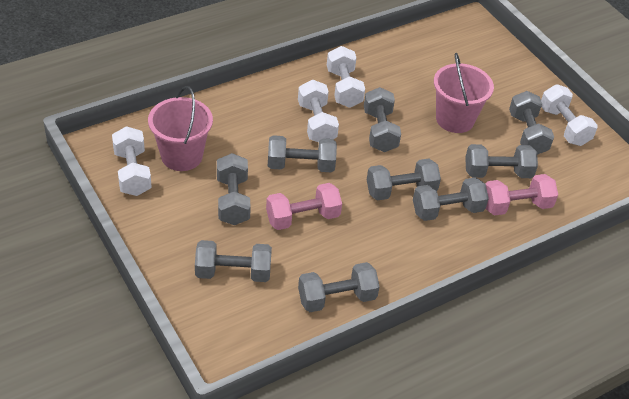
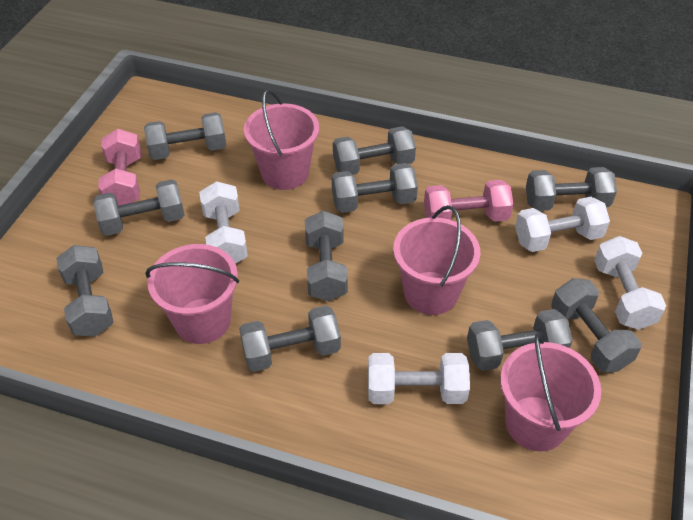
grey dumbbell: 9 -> 10
pink bucket: 2 -> 4

